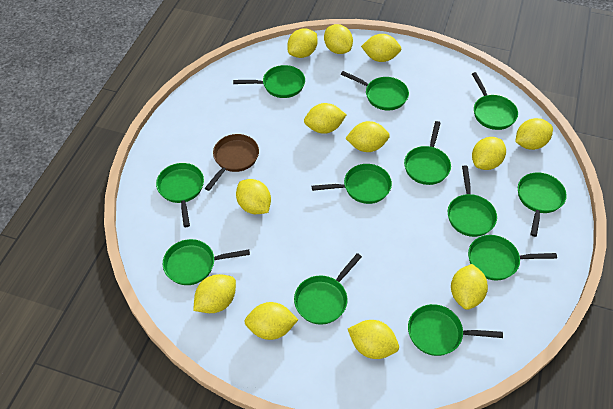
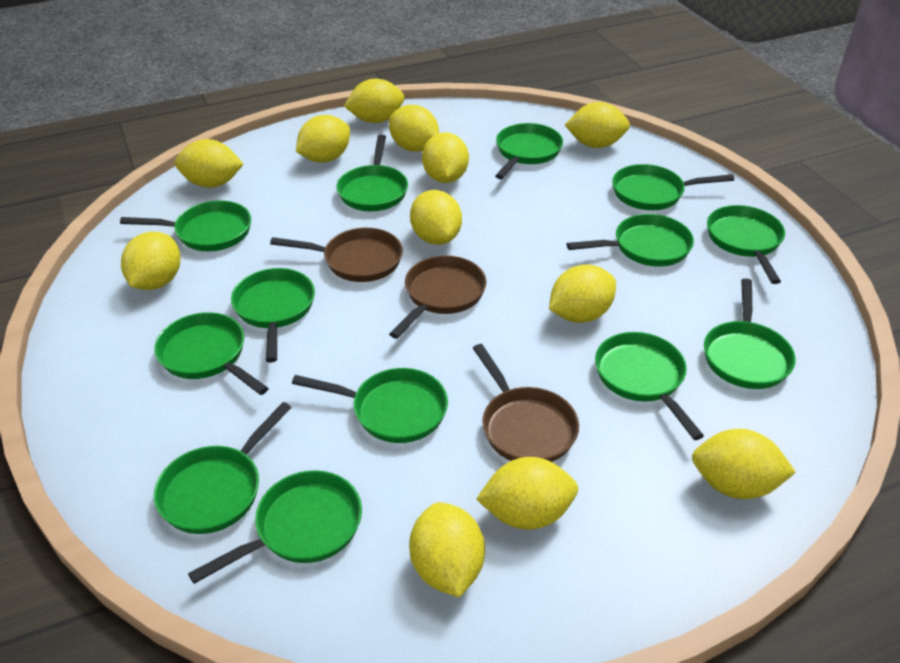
brown pan: 1 -> 3
green pan: 12 -> 13

